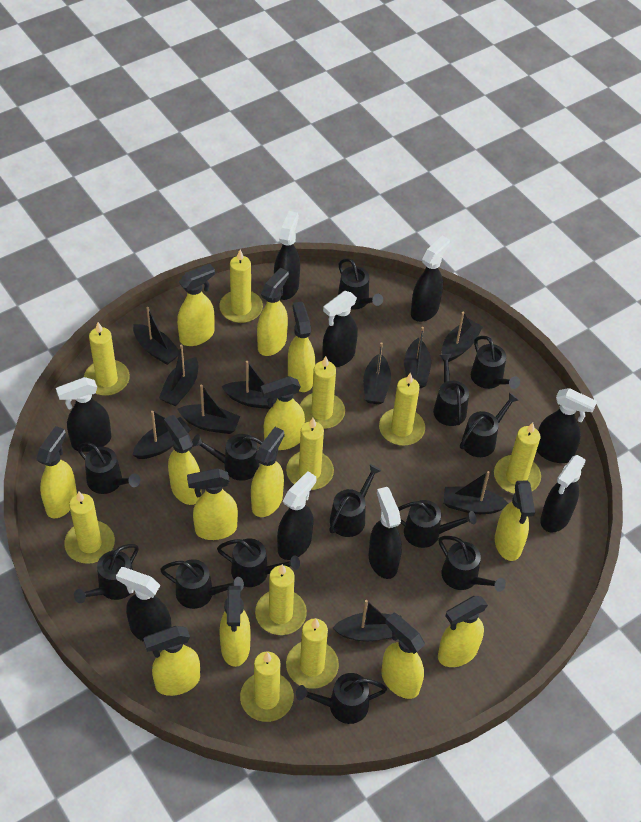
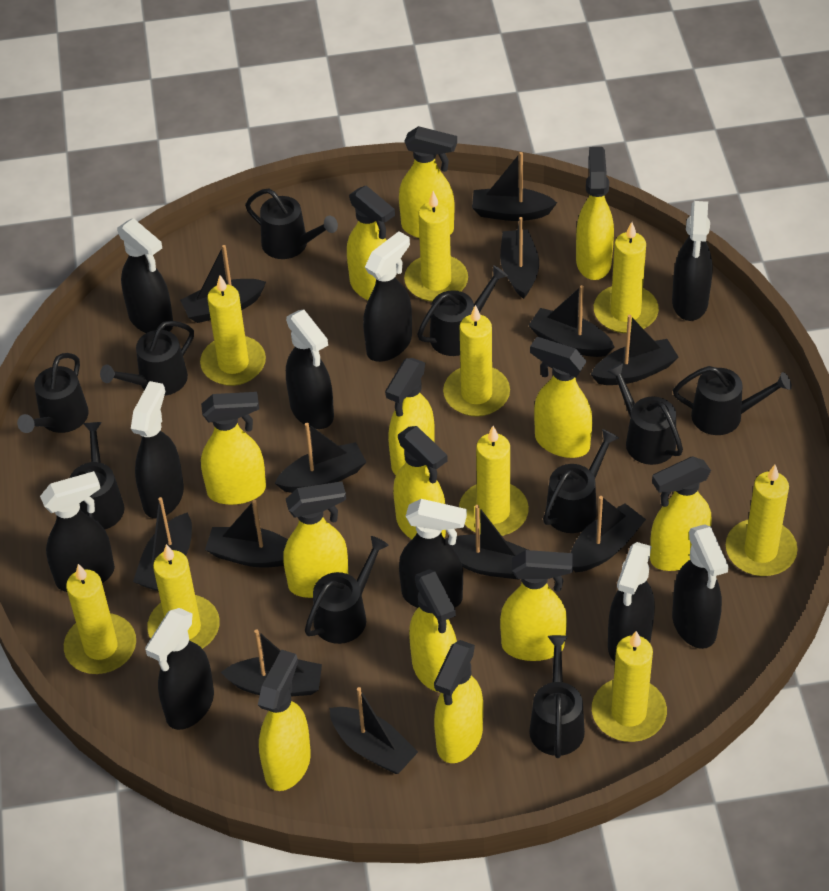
black boat: 10 -> 12
black spray bottle: 9 -> 10
black watering can: 13 -> 10
yellow candle: 10 -> 9

